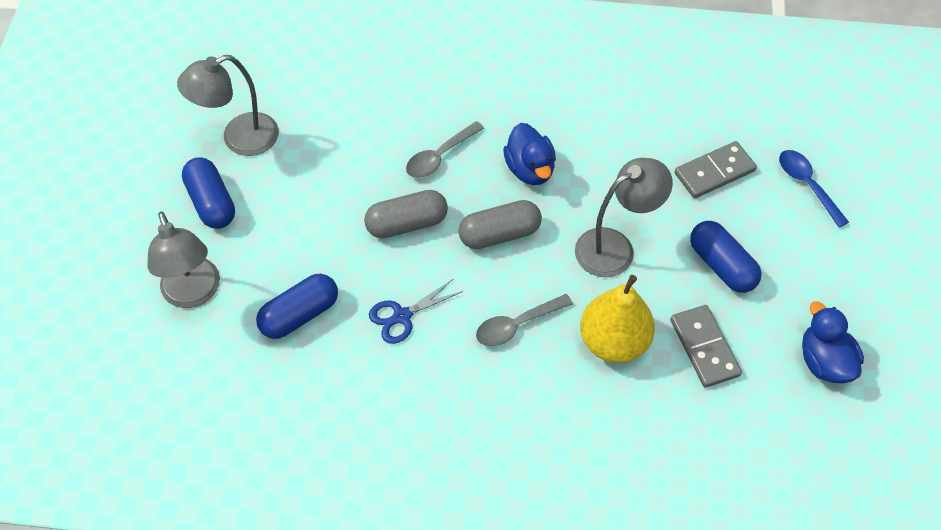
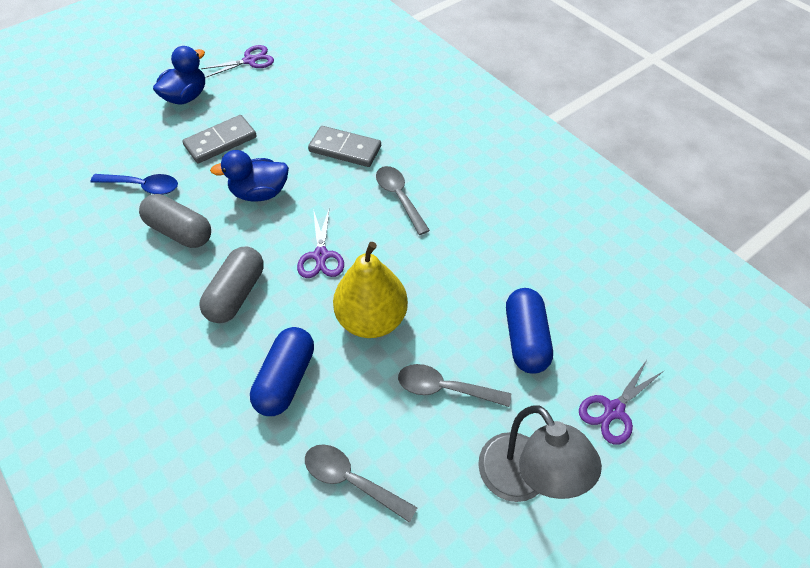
blue capsule: 3 -> 2
blue scissors: 1 -> 0
grey lamp: 3 -> 1
grey spoon: 2 -> 3
purple scissors: 0 -> 3

